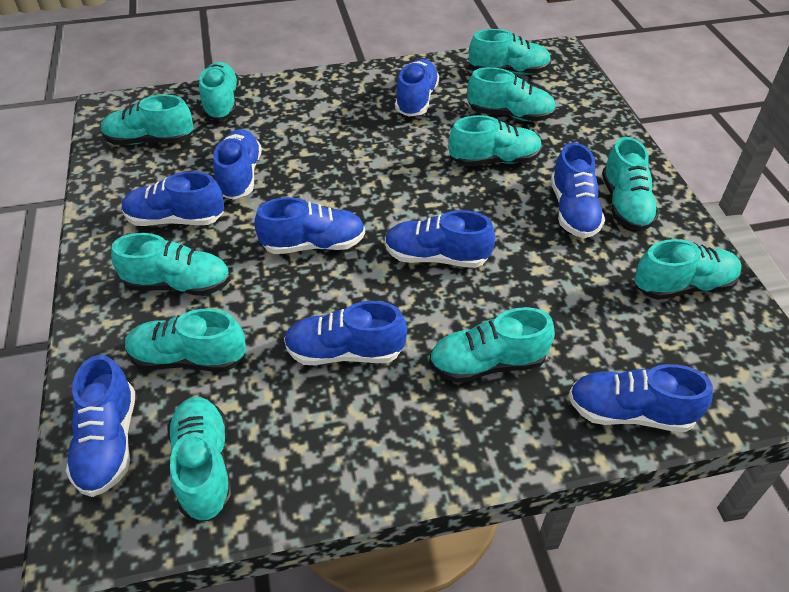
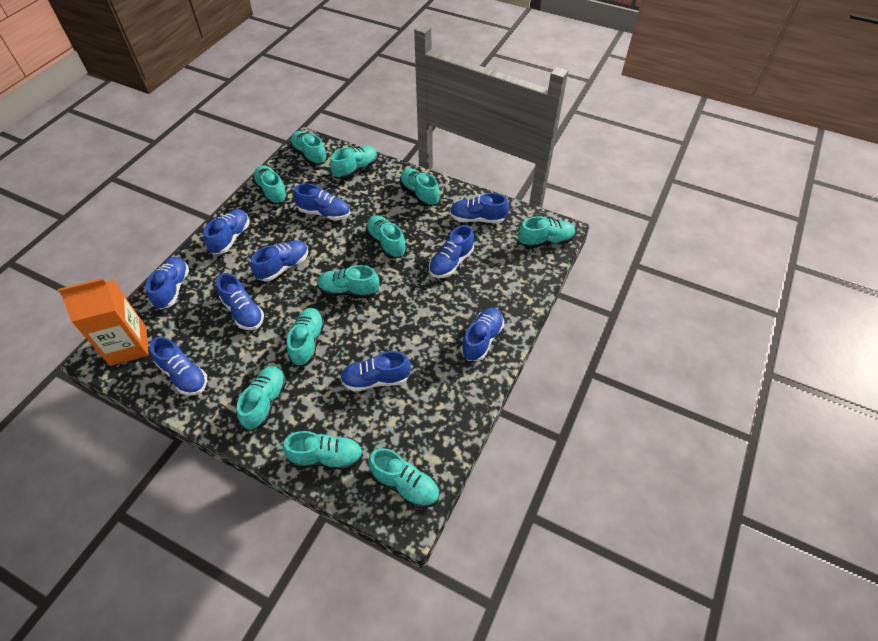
blue shoe: 9 -> 10
orange carton: 0 -> 1

